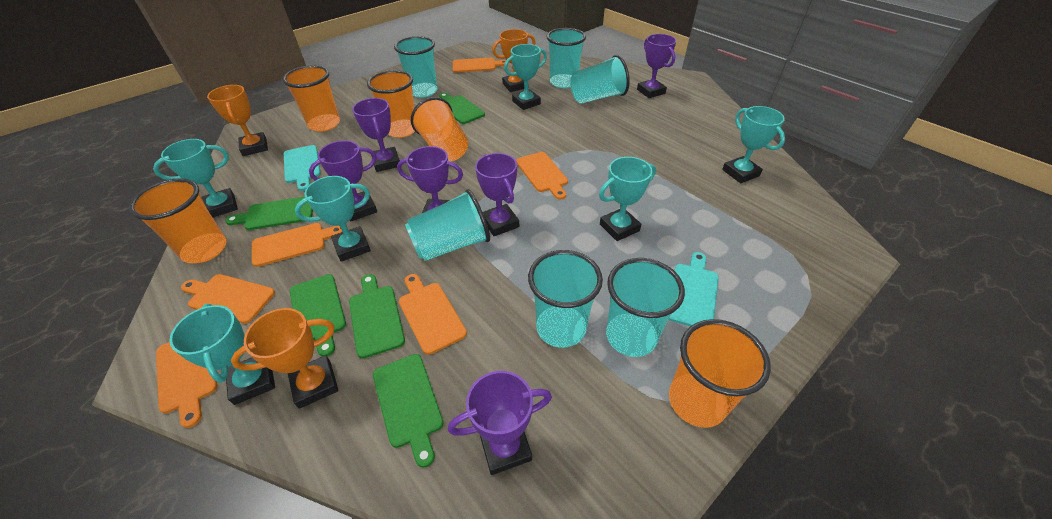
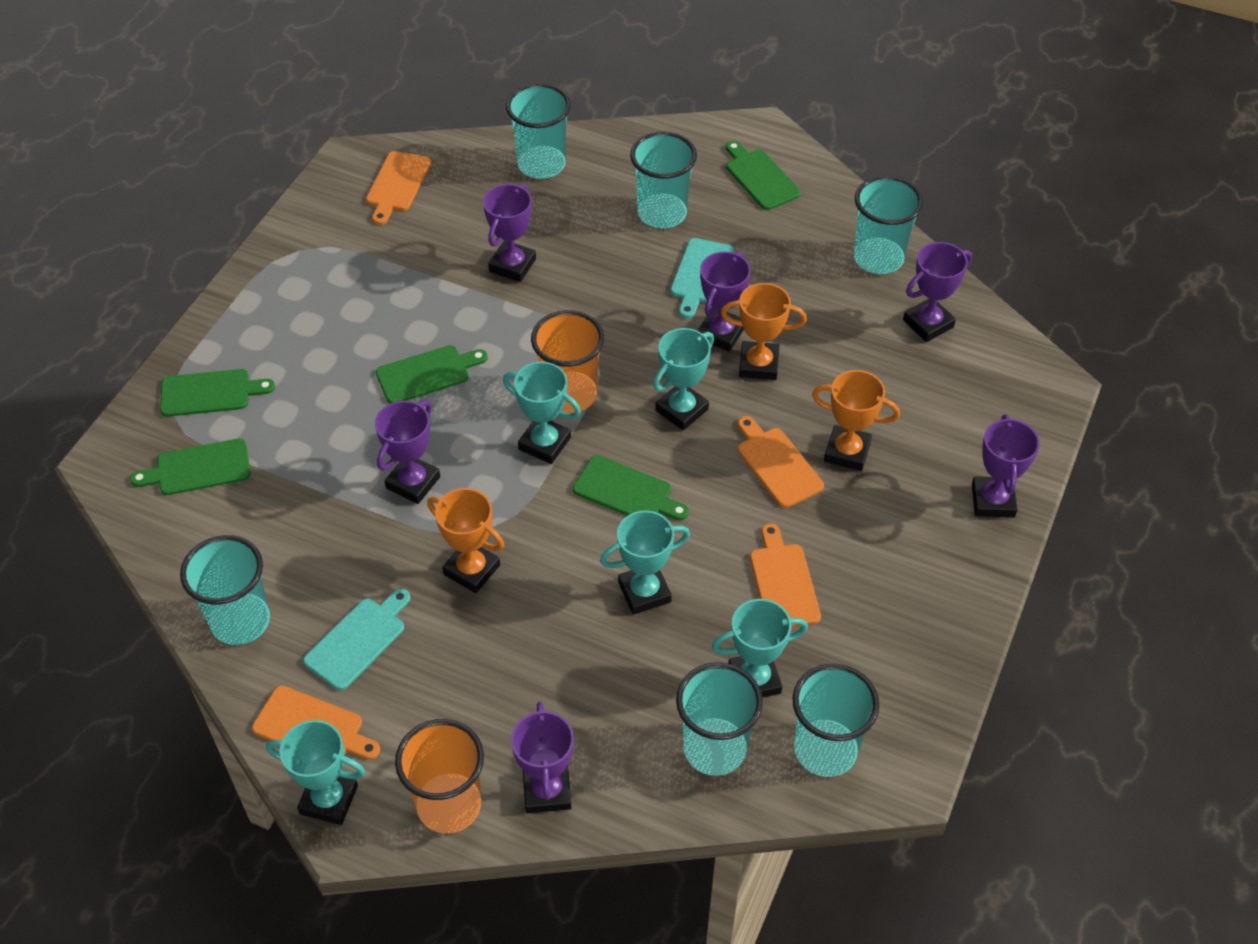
orange cup: 5 -> 2
orange cutting board: 6 -> 4
turquoise trophy: 6 -> 5

